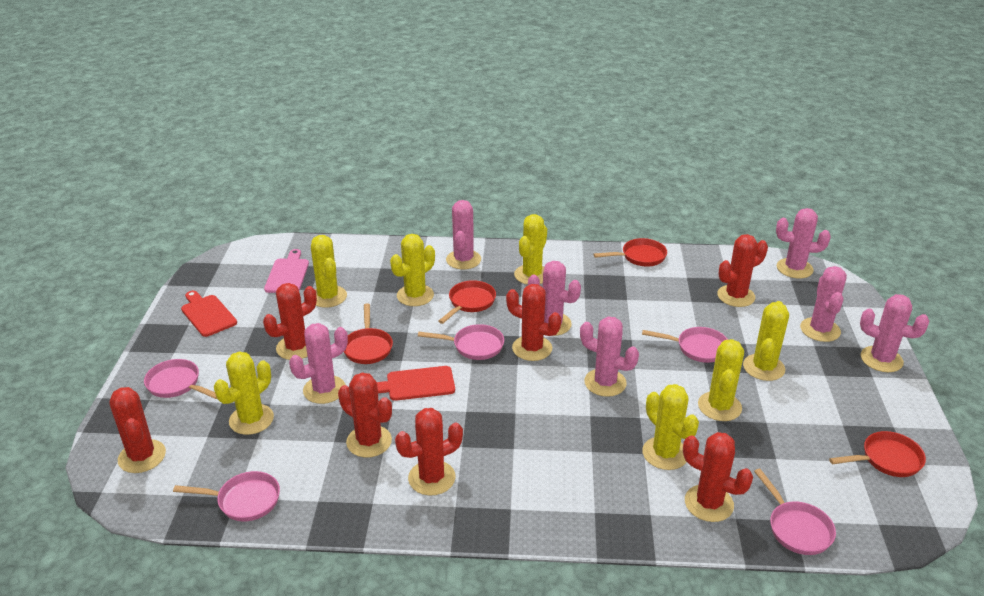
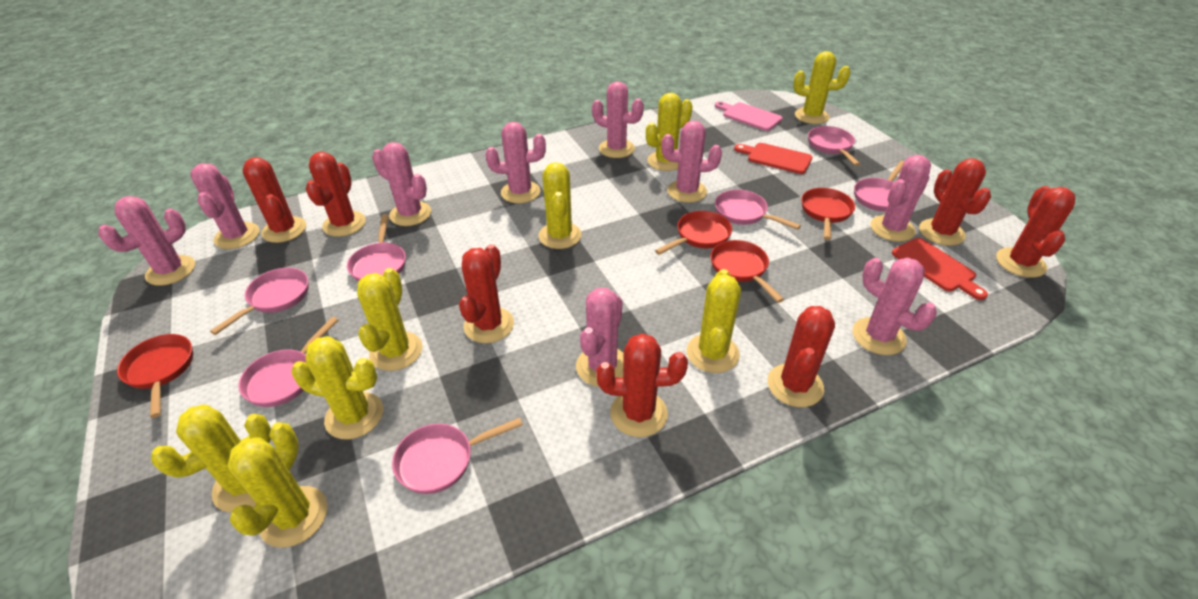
pink cactus: 7 -> 9
pink pan: 5 -> 7
yellow cactus: 7 -> 8

